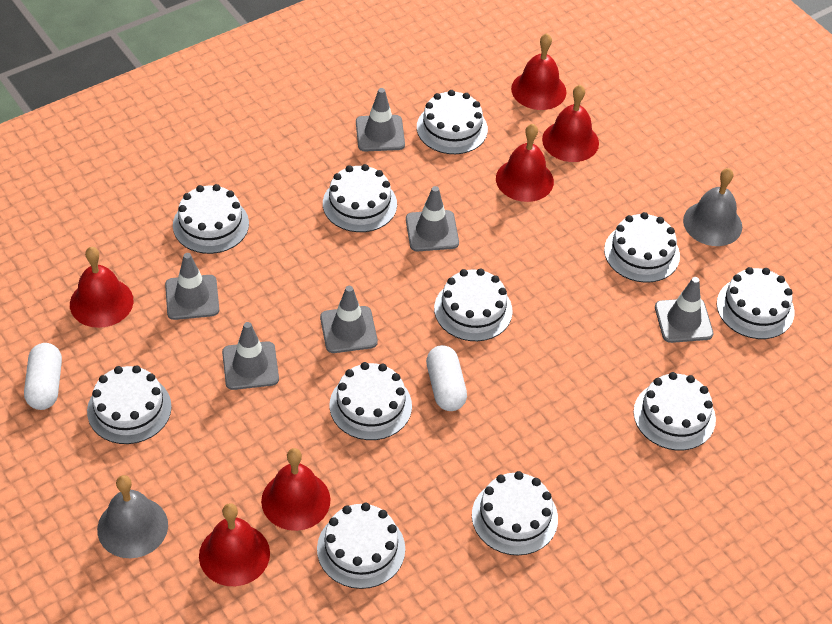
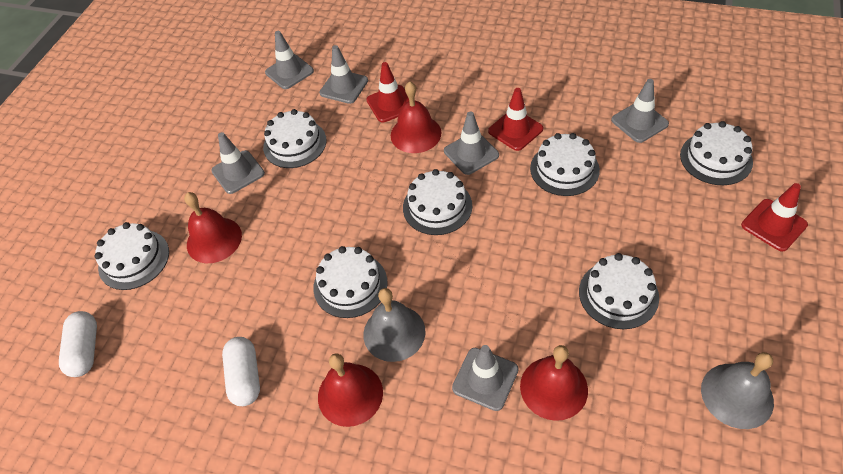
red bell: 6 -> 4
red traffic cone: 0 -> 3
white cake: 11 -> 7

